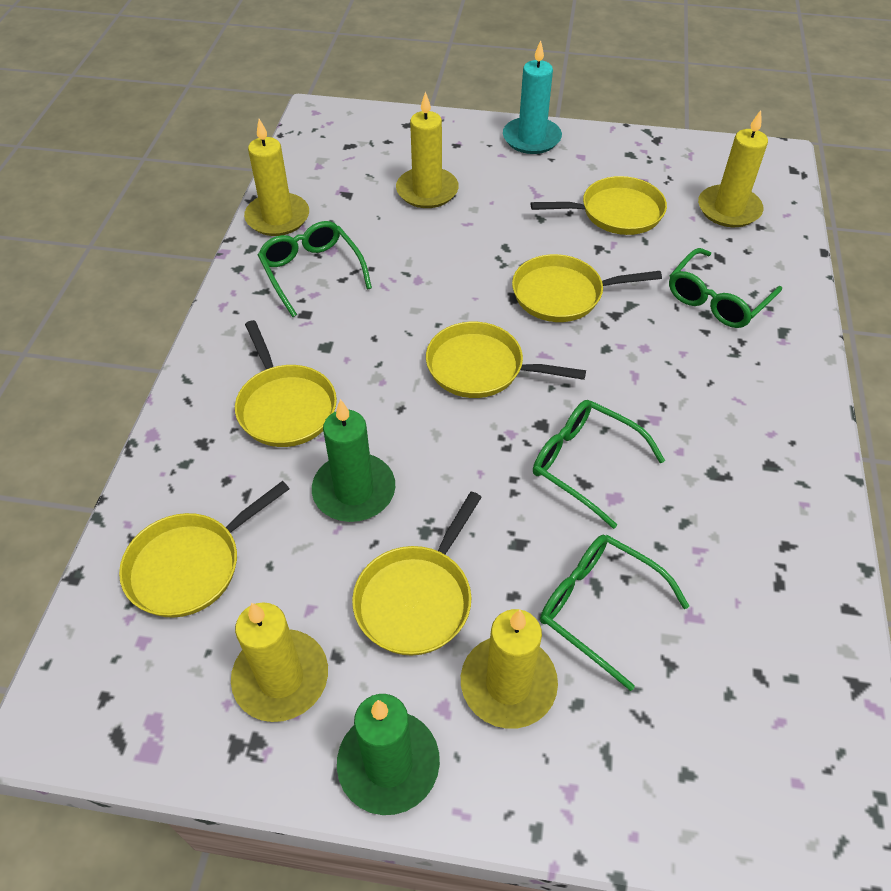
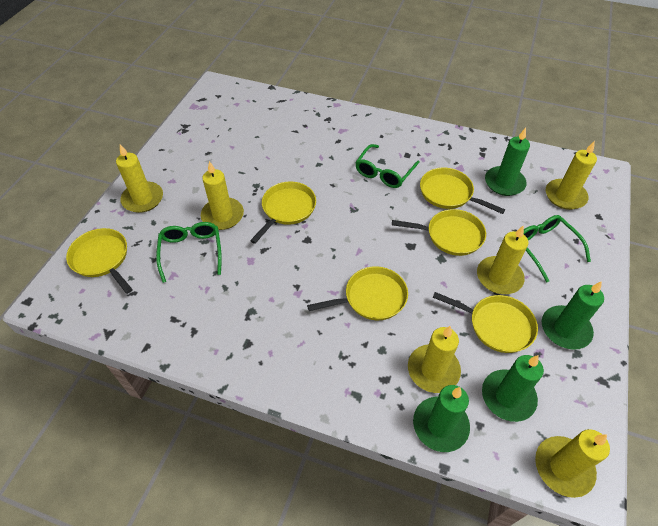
green candle: 2 -> 4
green glasses: 4 -> 3
turquoise candle: 1 -> 0
yellow candle: 5 -> 6

